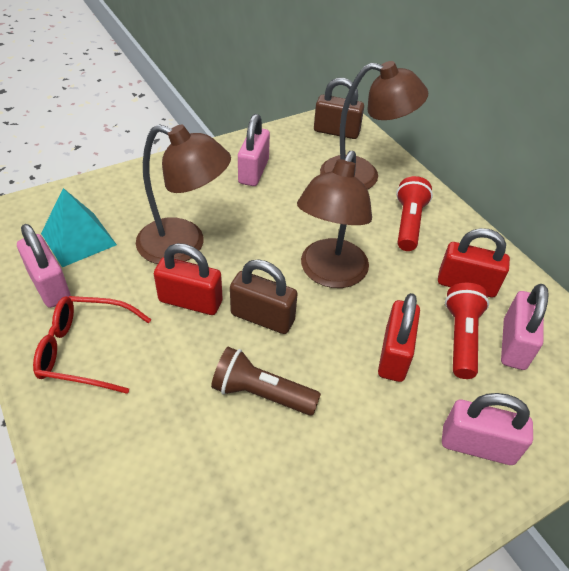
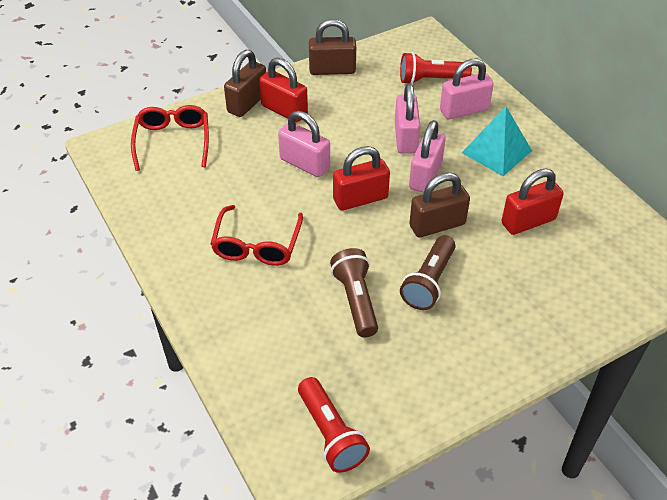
brown flashlight: 1 -> 2
brown lamp: 3 -> 0
brown padlock: 2 -> 3
red glasses: 1 -> 2

